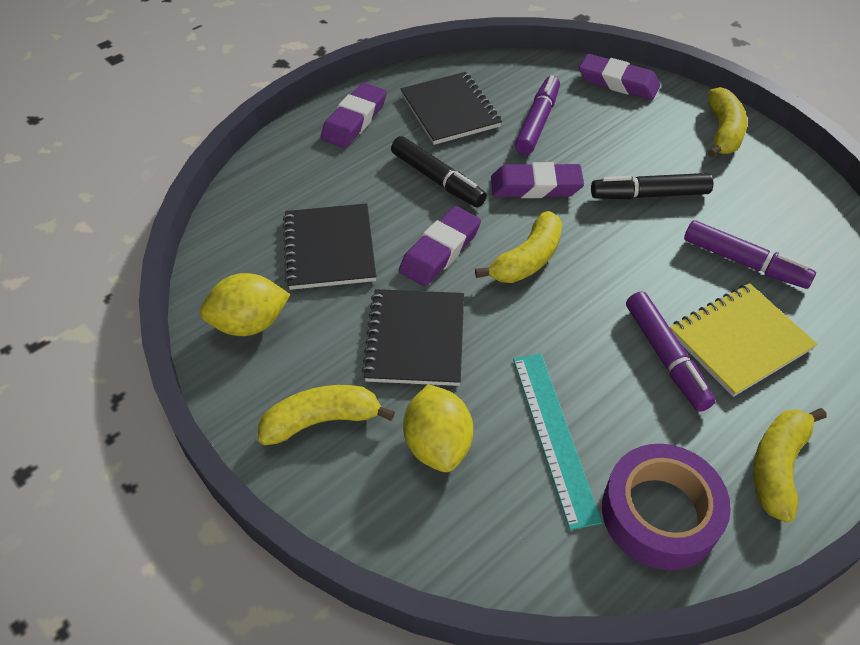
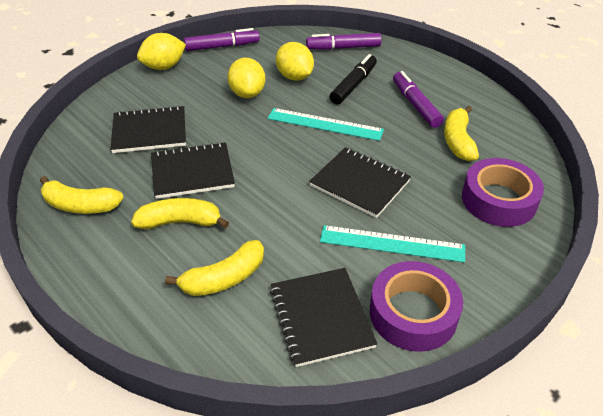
black marker: 2 -> 1
black notebook: 3 -> 4
purple eraser: 4 -> 0
purple tape: 1 -> 2
turquoise ruler: 1 -> 2
yellow lemon: 2 -> 3
yellow notebook: 1 -> 0

